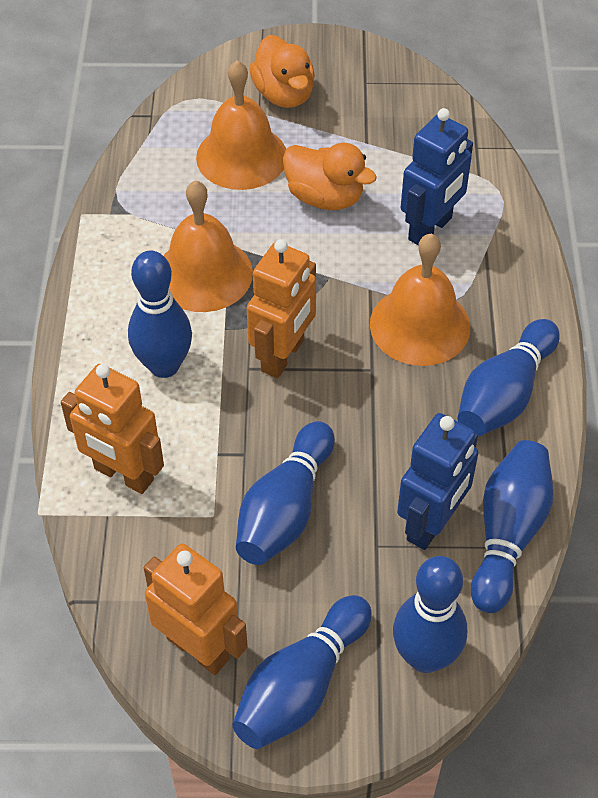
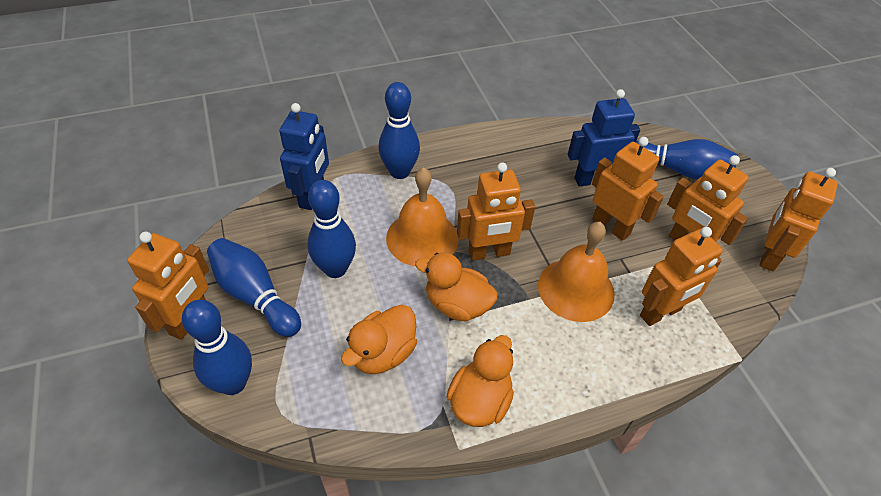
blue bowling pin: 6 -> 5
orange bell: 3 -> 2
orange duck: 2 -> 3
orange robot: 3 -> 6

